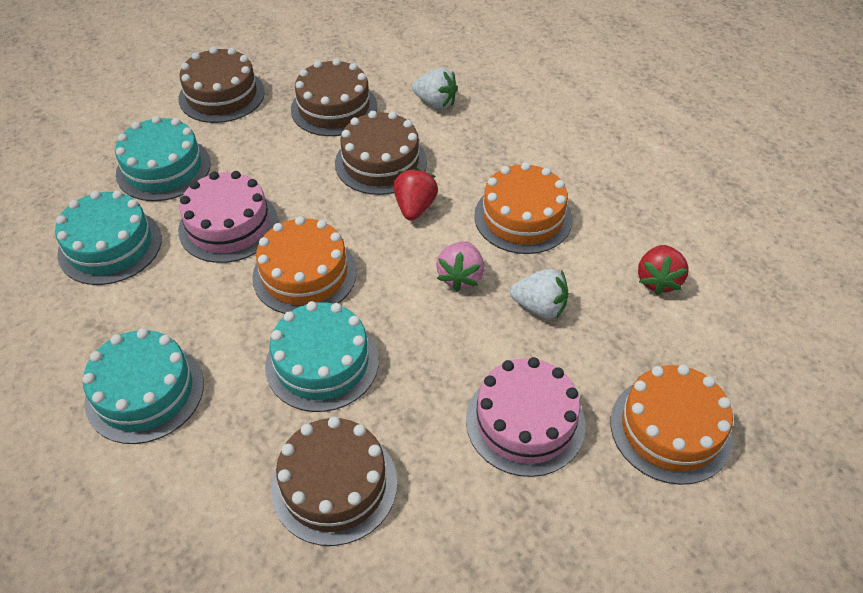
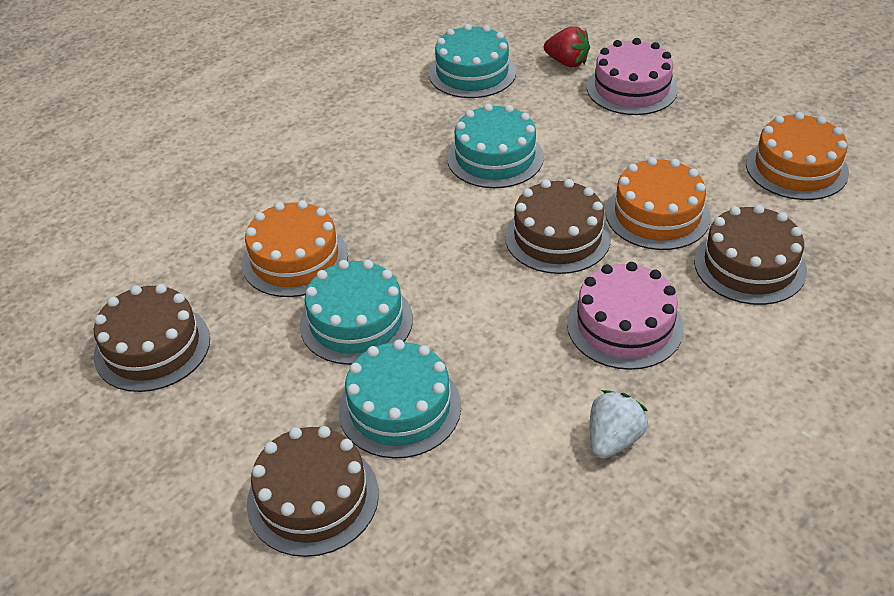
pink strawberry: 1 -> 0
red strawberry: 2 -> 1
white strawberry: 2 -> 1

